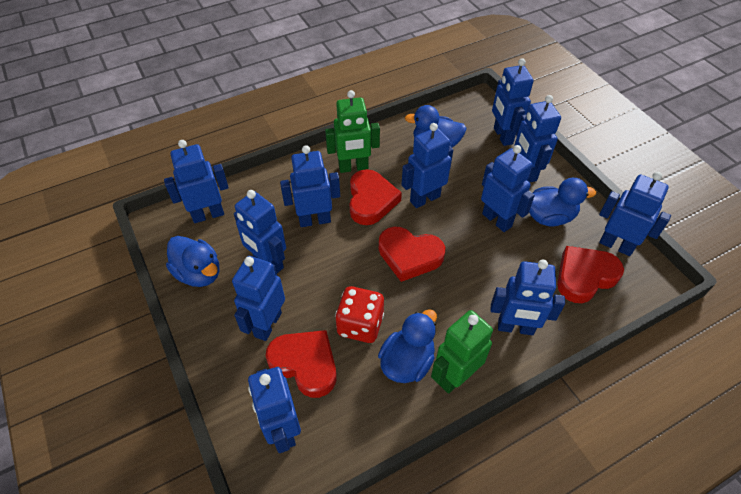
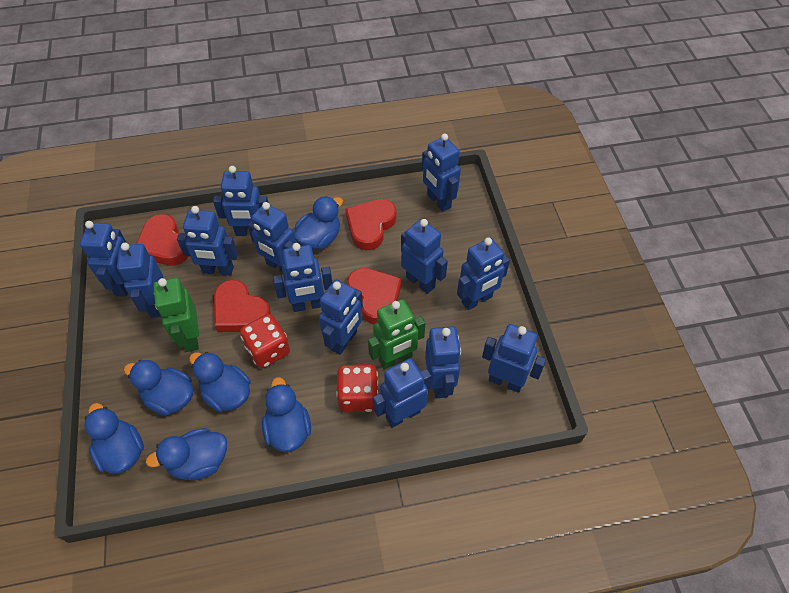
blue duck: 4 -> 6
blue robot: 11 -> 13
red dice: 1 -> 2

